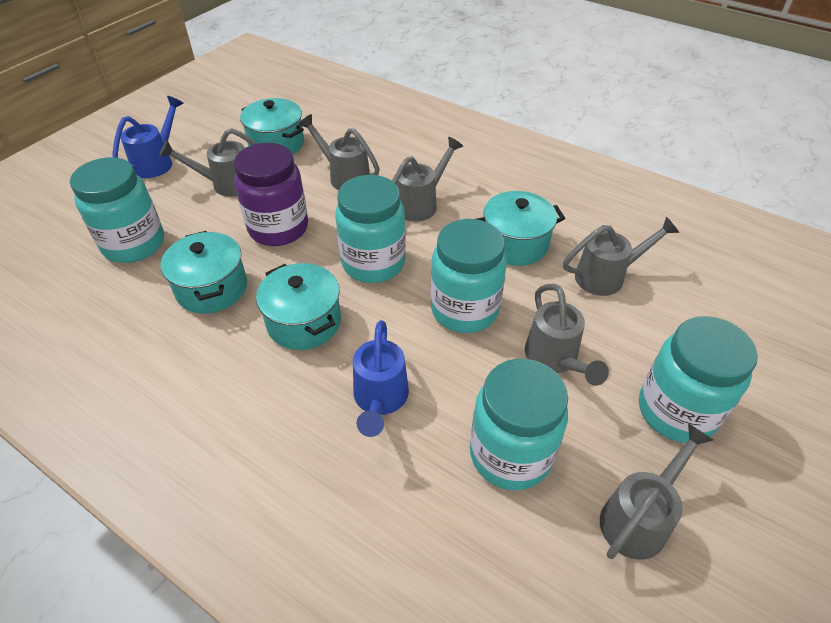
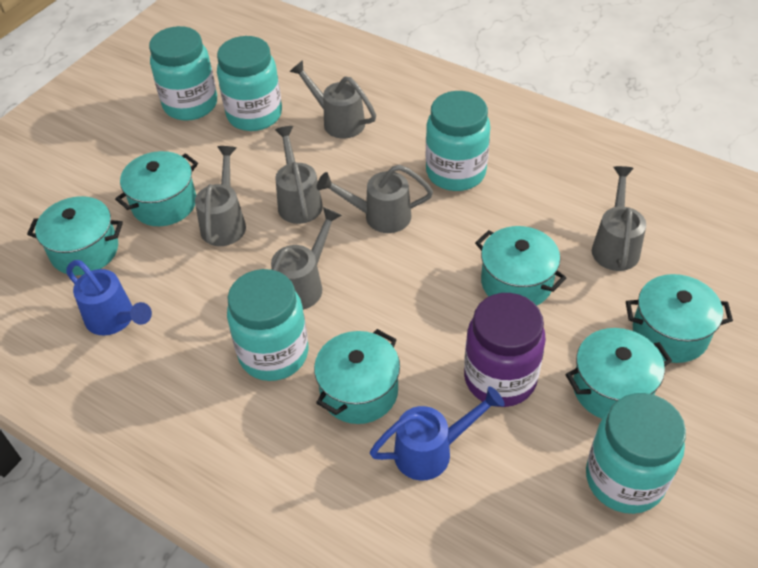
turquoise pot: 4 -> 6

